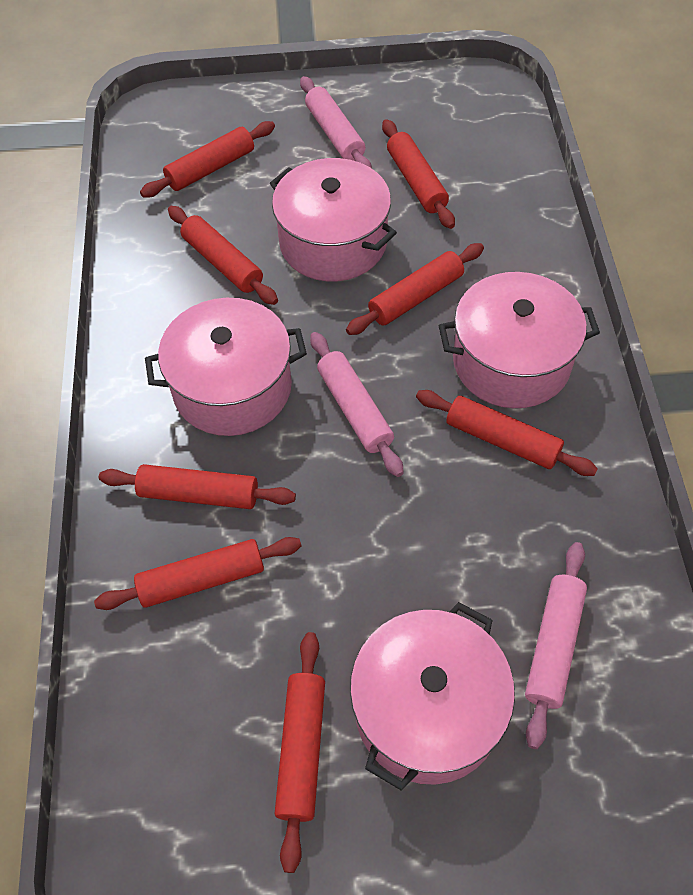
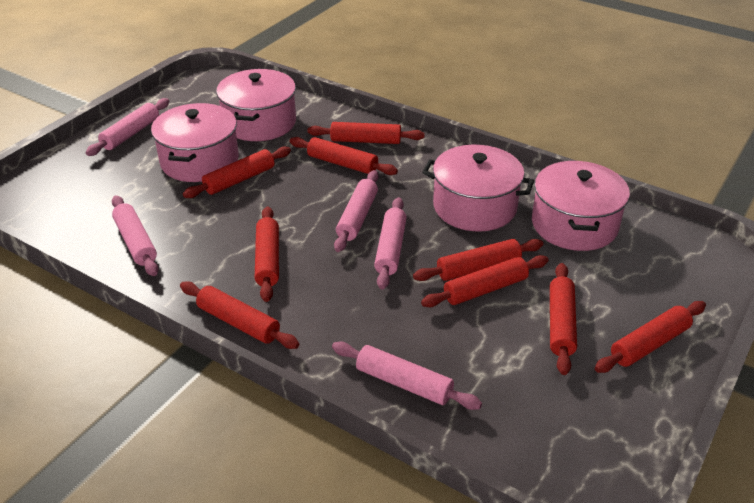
pink rolling pin: 3 -> 5
red rolling pin: 8 -> 9

